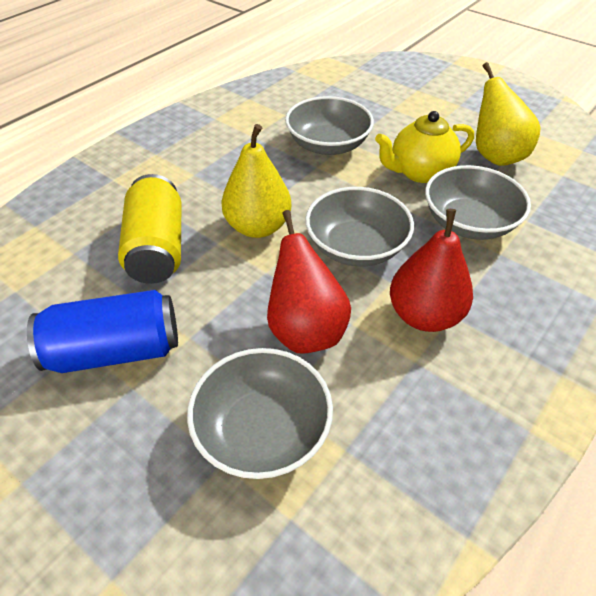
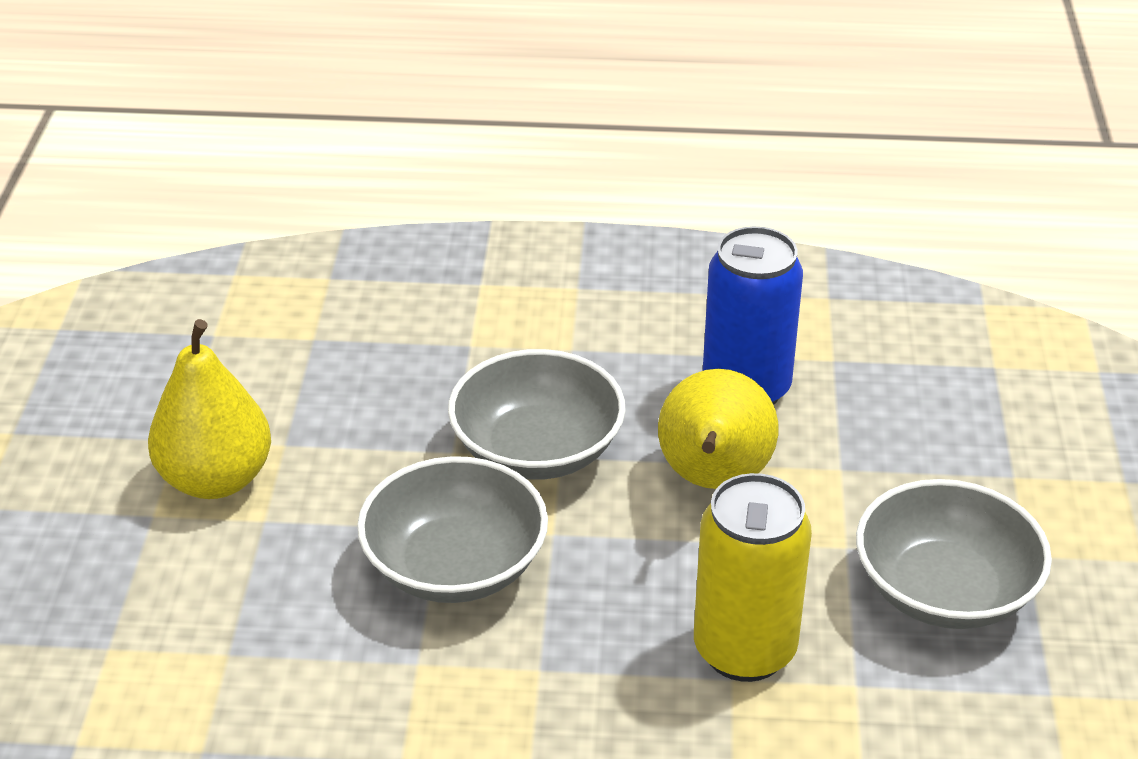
grey bowl: 4 -> 3
red pear: 2 -> 0
yellow teapot: 1 -> 0

